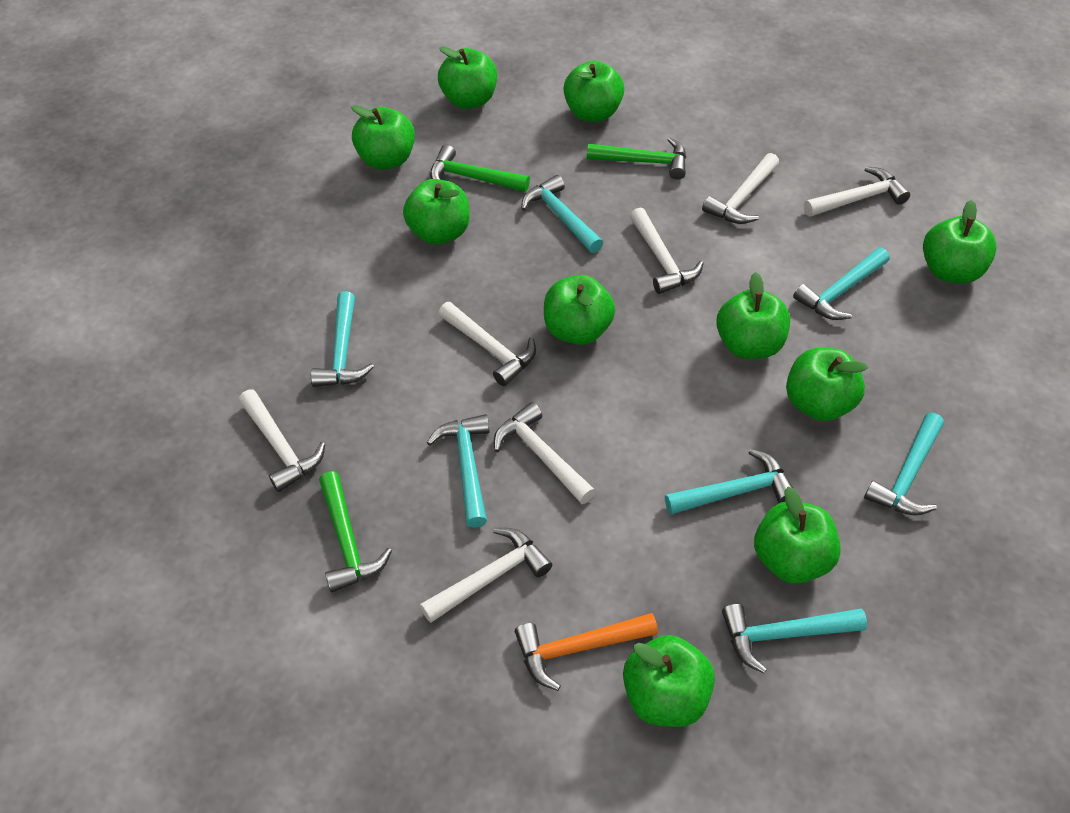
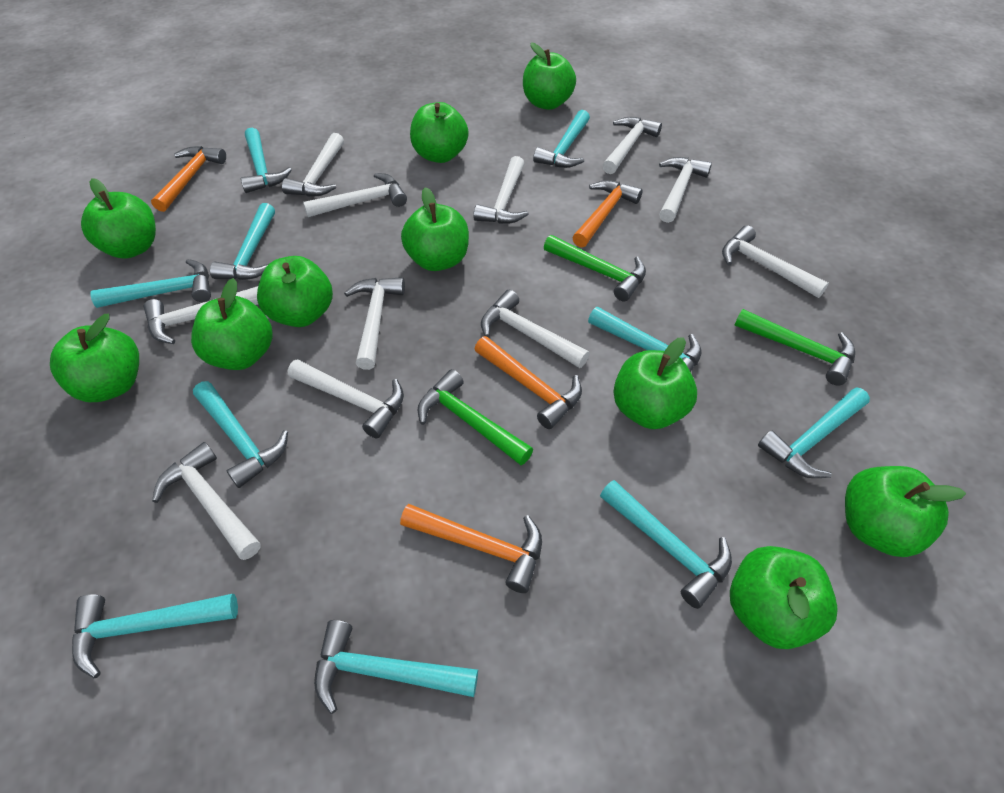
orange hammer: 1 -> 4
turquoise hammer: 7 -> 10
white hammer: 7 -> 11

